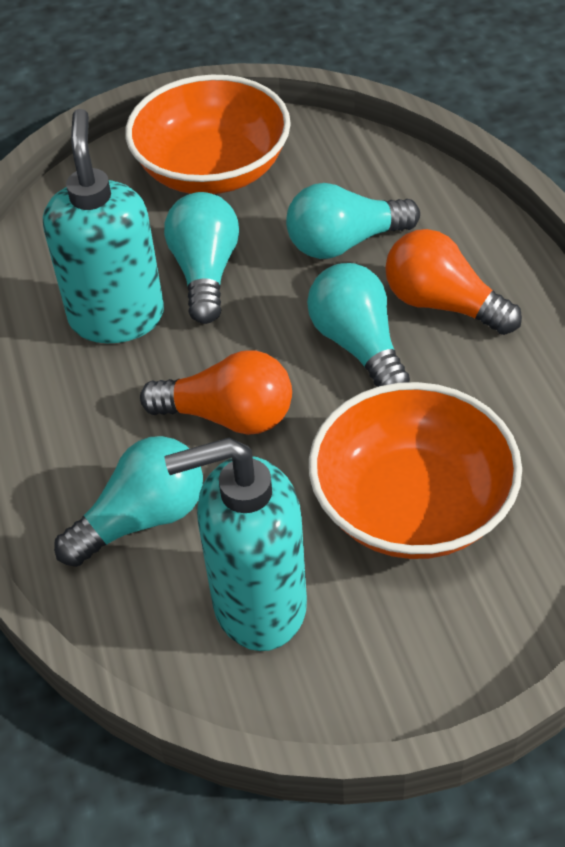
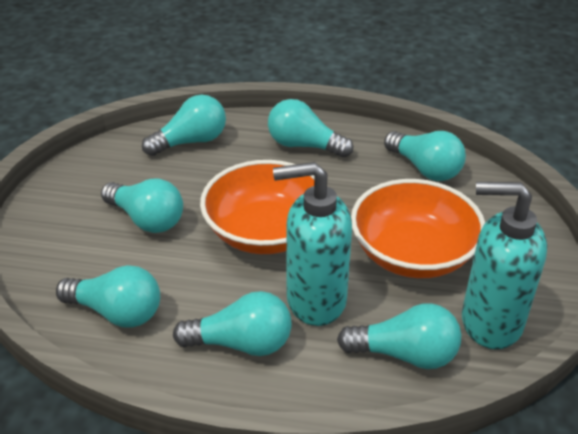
orange light bulb: 2 -> 0
turquoise light bulb: 4 -> 7

